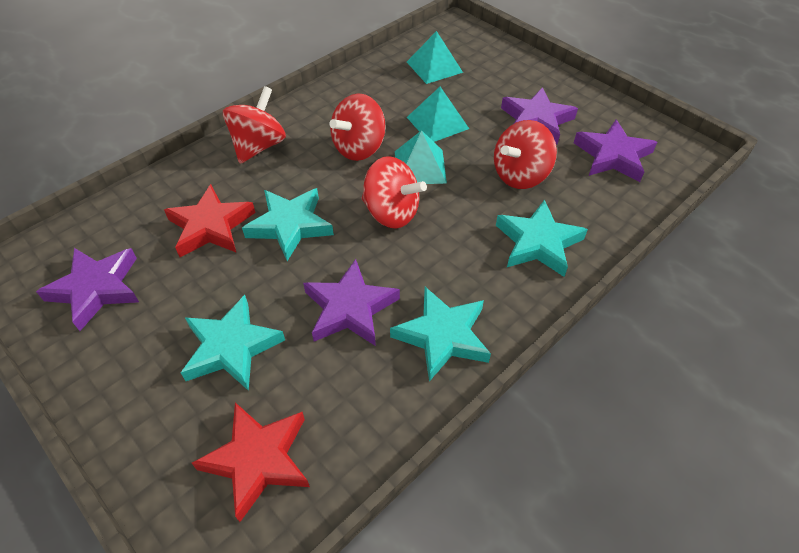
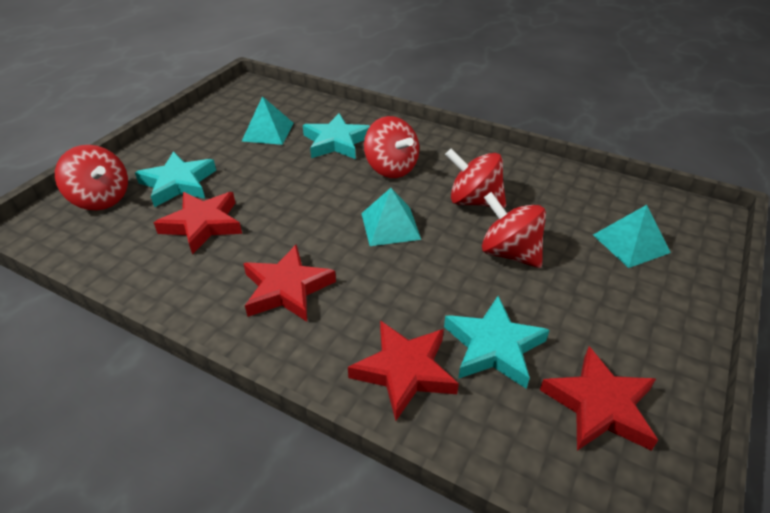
purple star: 4 -> 0
red star: 2 -> 4
turquoise star: 4 -> 3

